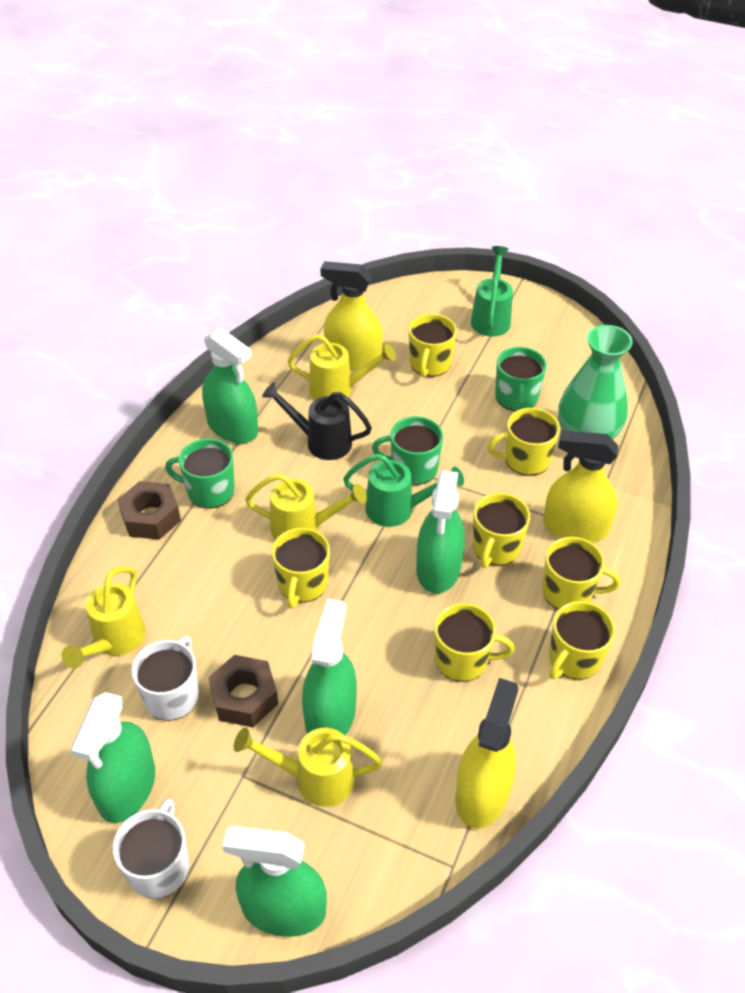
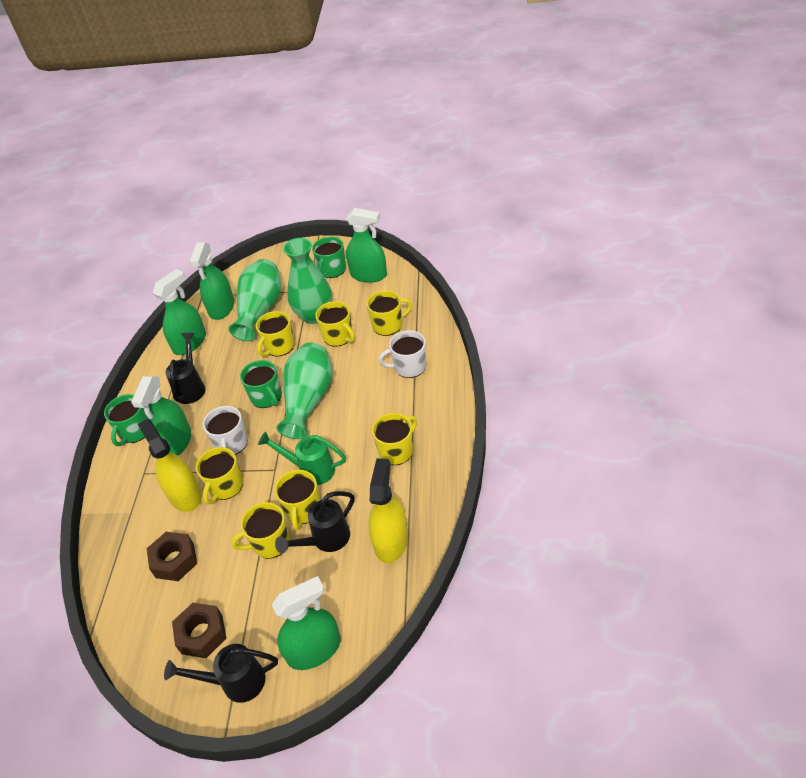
black watering can: 1 -> 3
green vase: 1 -> 3
green watering can: 2 -> 1
yellow spray bottle: 3 -> 2
yellow watering can: 4 -> 0

